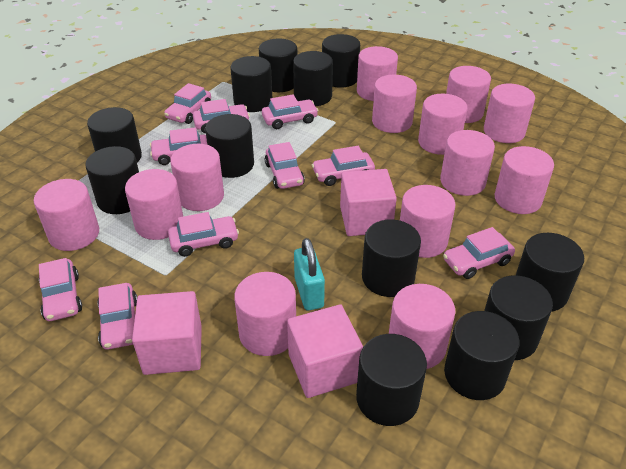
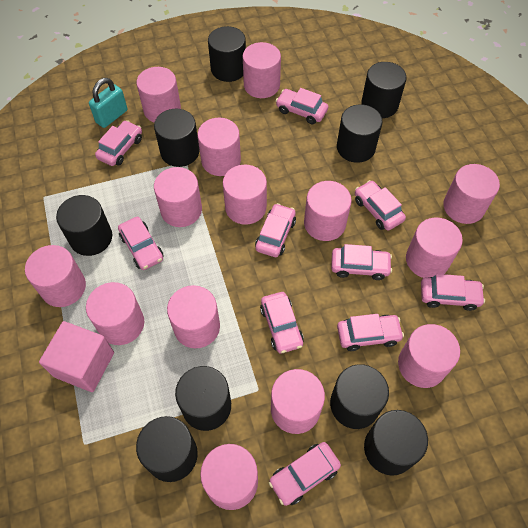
black cylinder: 12 -> 9
pink cube: 3 -> 1
pink cylinder: 13 -> 14

